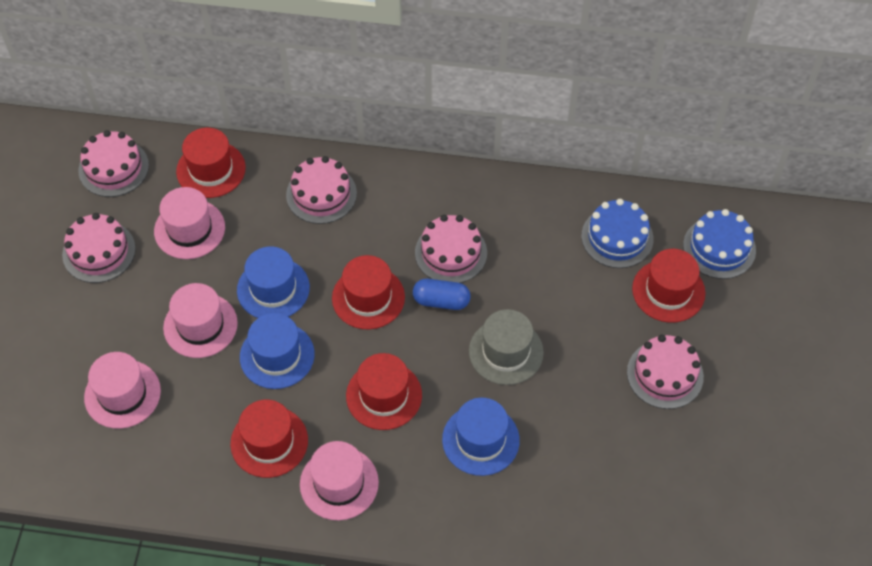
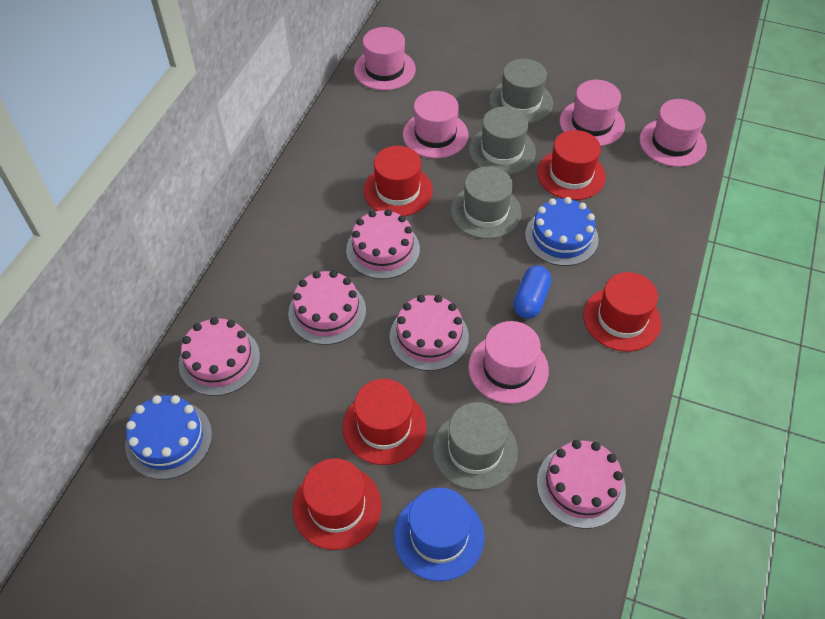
blue hat: 3 -> 1
grey hat: 1 -> 4
pink hat: 4 -> 5

